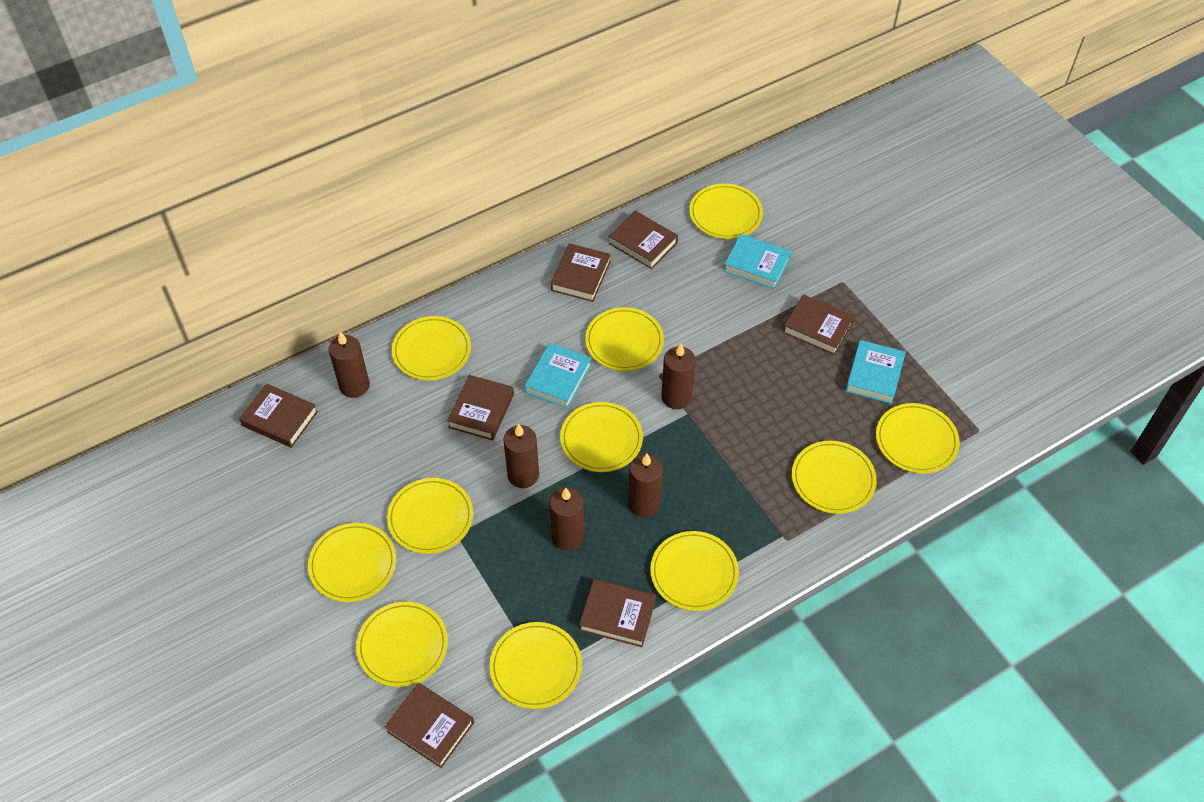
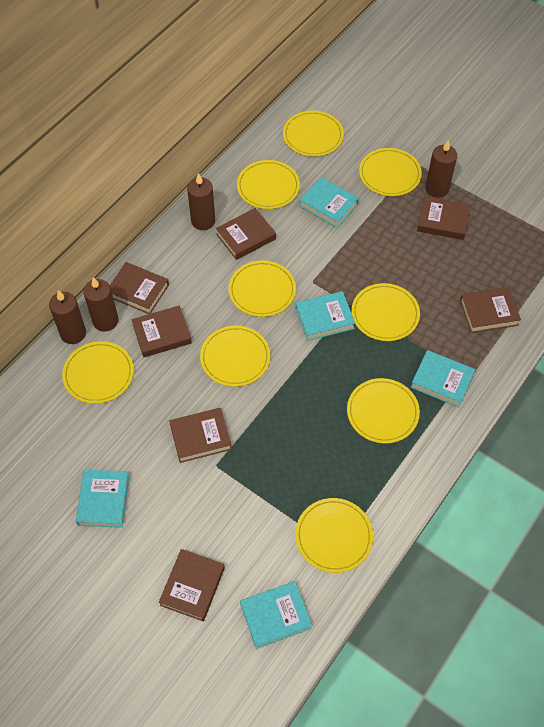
brown candle: 5 -> 4
turquoise book: 3 -> 5
yellow plate: 11 -> 9

